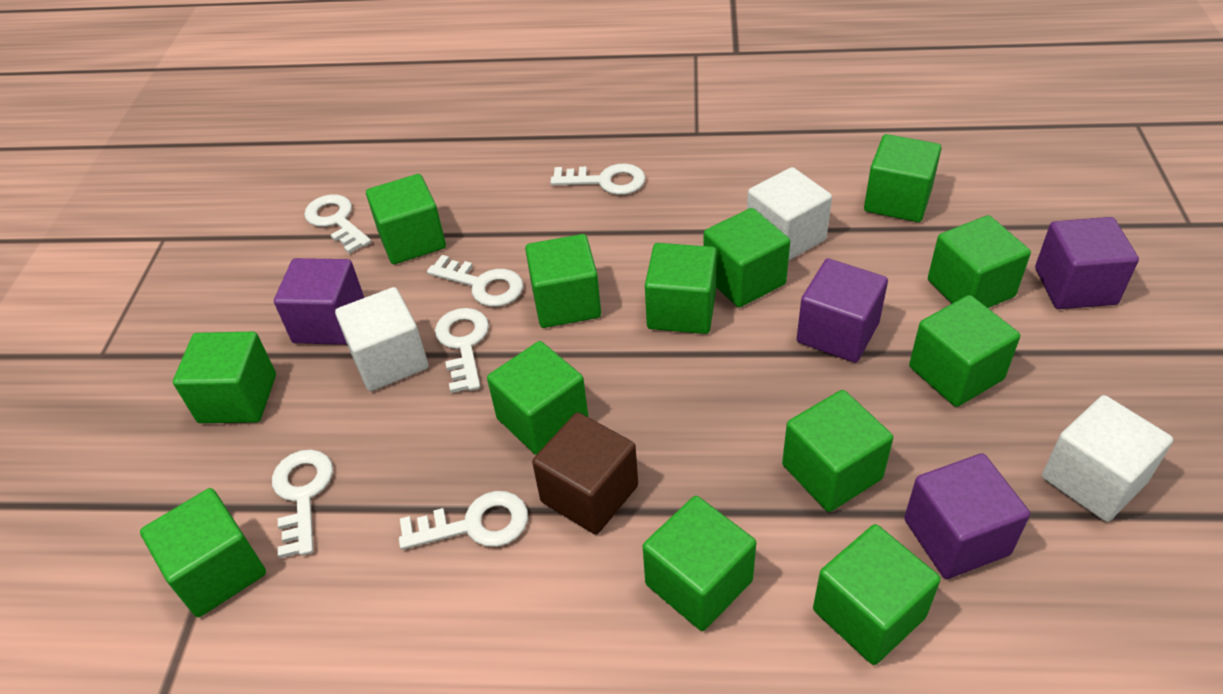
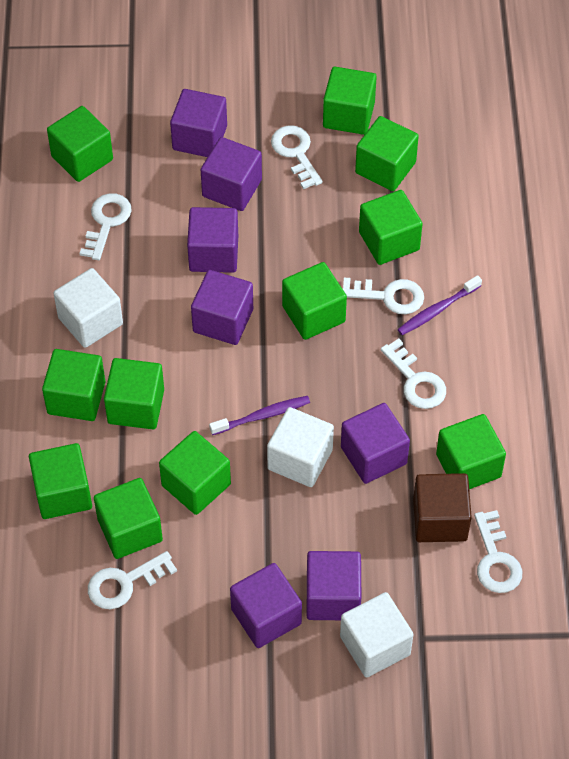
green cube: 13 -> 11
purple cube: 4 -> 7
purple toothbrush: 0 -> 2

